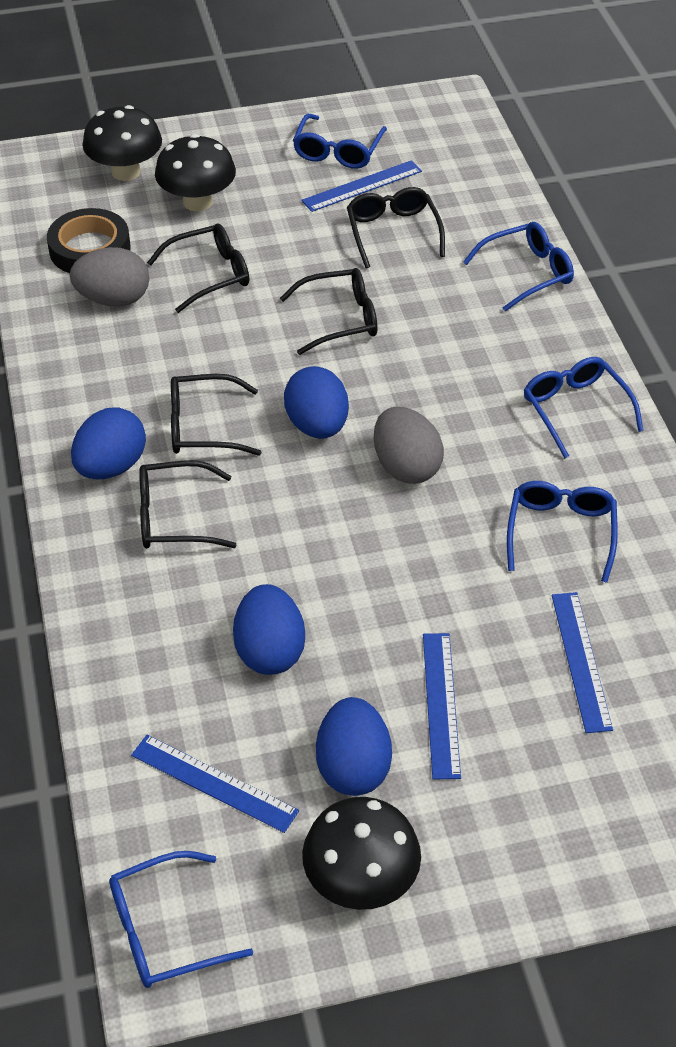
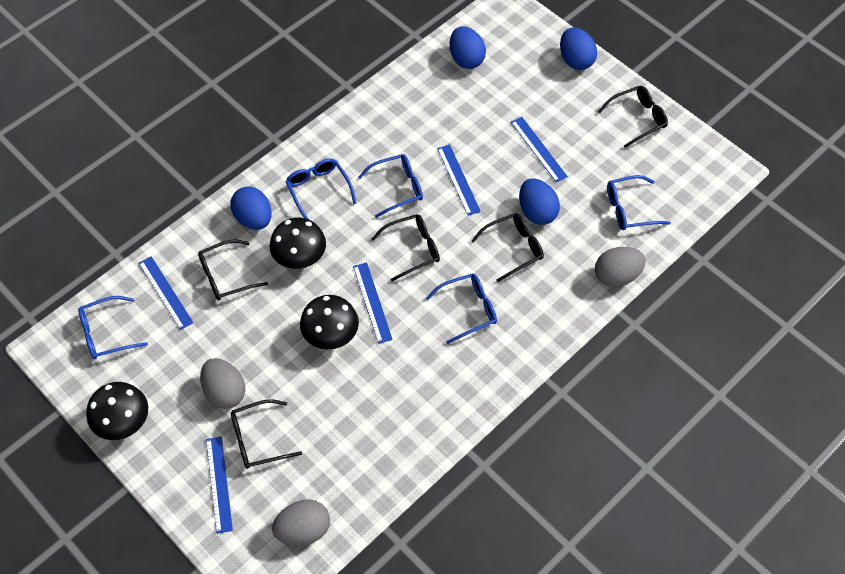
black tape: 1 -> 0
blue ruler: 4 -> 5
grey egg: 2 -> 3

